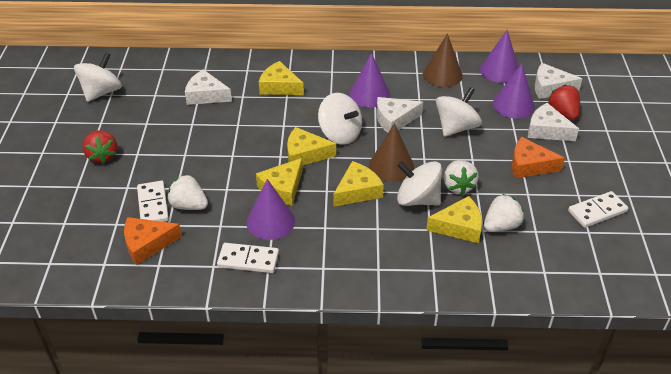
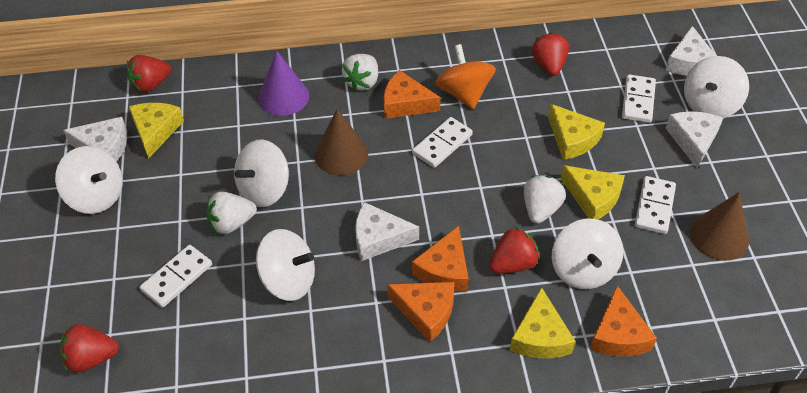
orange cheese: 2 -> 4
orange spinning top: 0 -> 1
purple cone: 4 -> 1
red strawberry: 2 -> 4
white domino: 3 -> 4
white spinning top: 4 -> 5
yellow cheese: 5 -> 4

